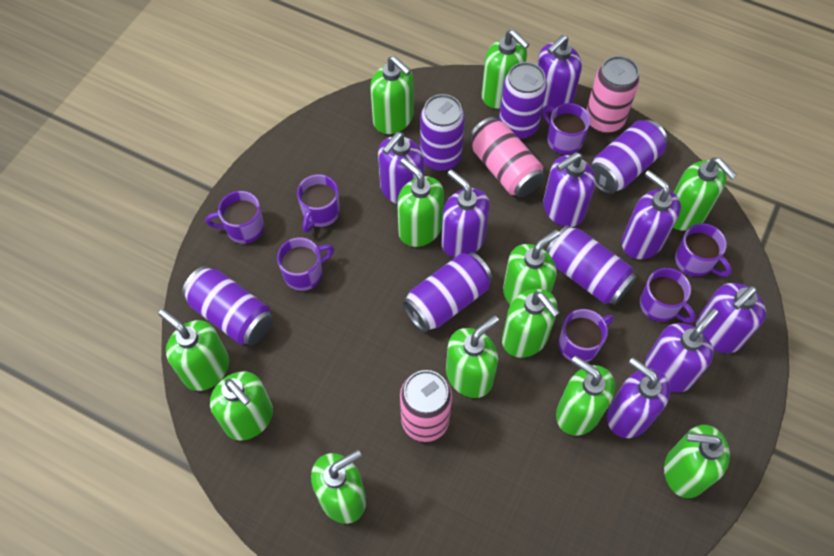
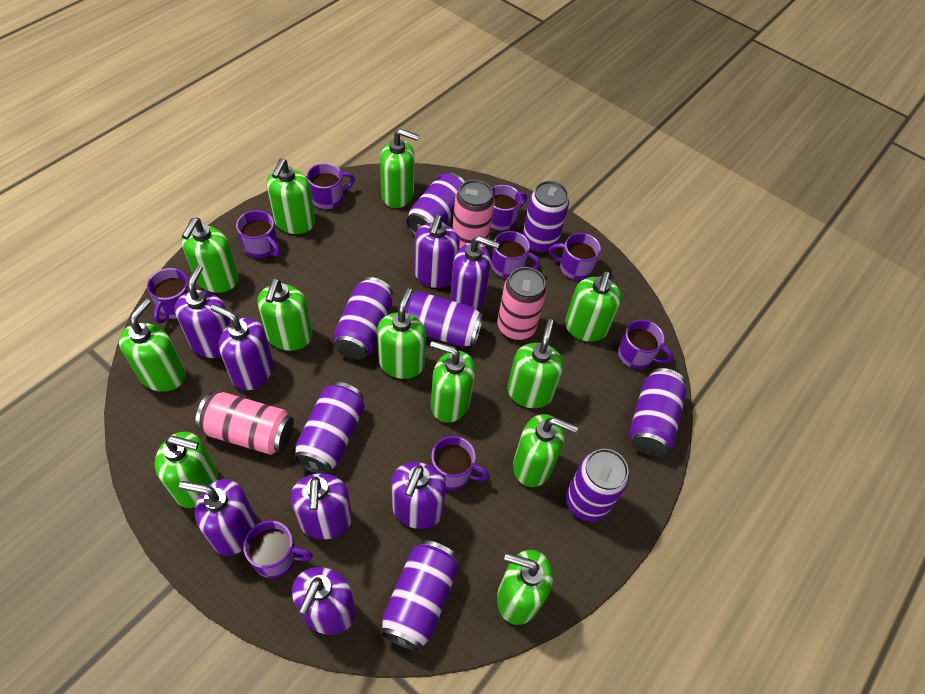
purple can: 6 -> 8
purple mug: 7 -> 9

